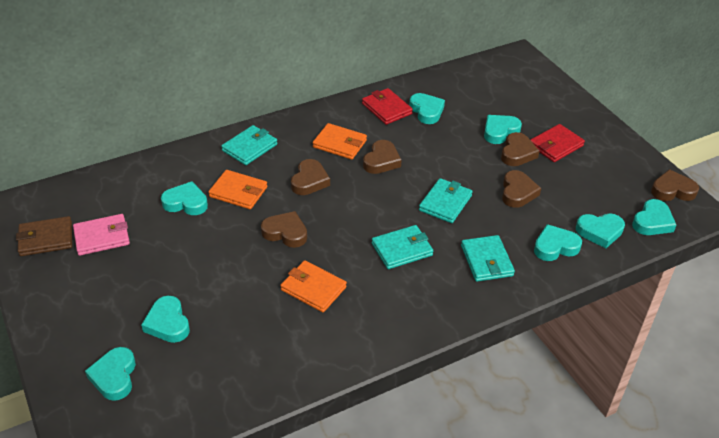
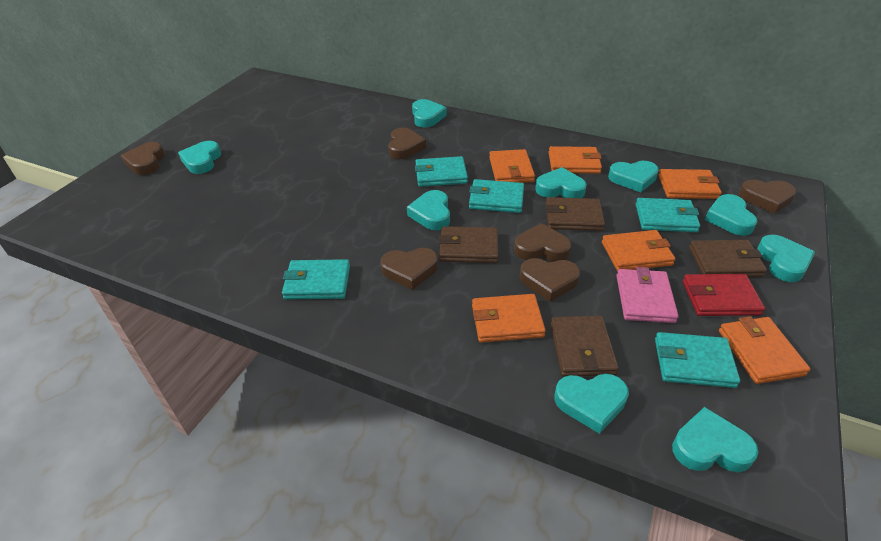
brown wallet: 1 -> 4
orange wallet: 3 -> 6
red wallet: 2 -> 1
turquoise heart: 8 -> 9
turquoise wallet: 4 -> 5

